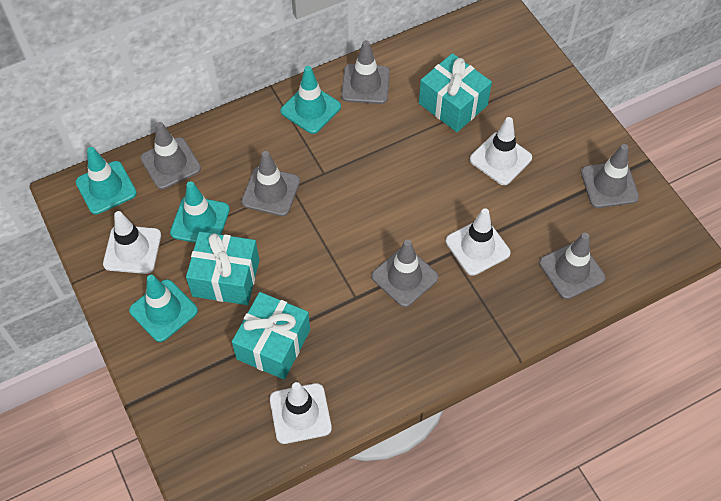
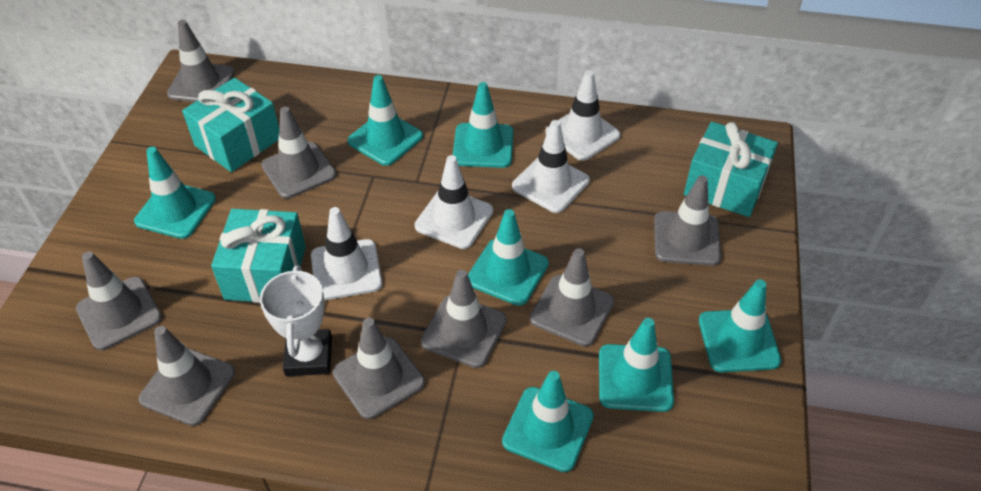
grey traffic cone: 6 -> 8
turquoise traffic cone: 4 -> 7
white trophy: 0 -> 1

